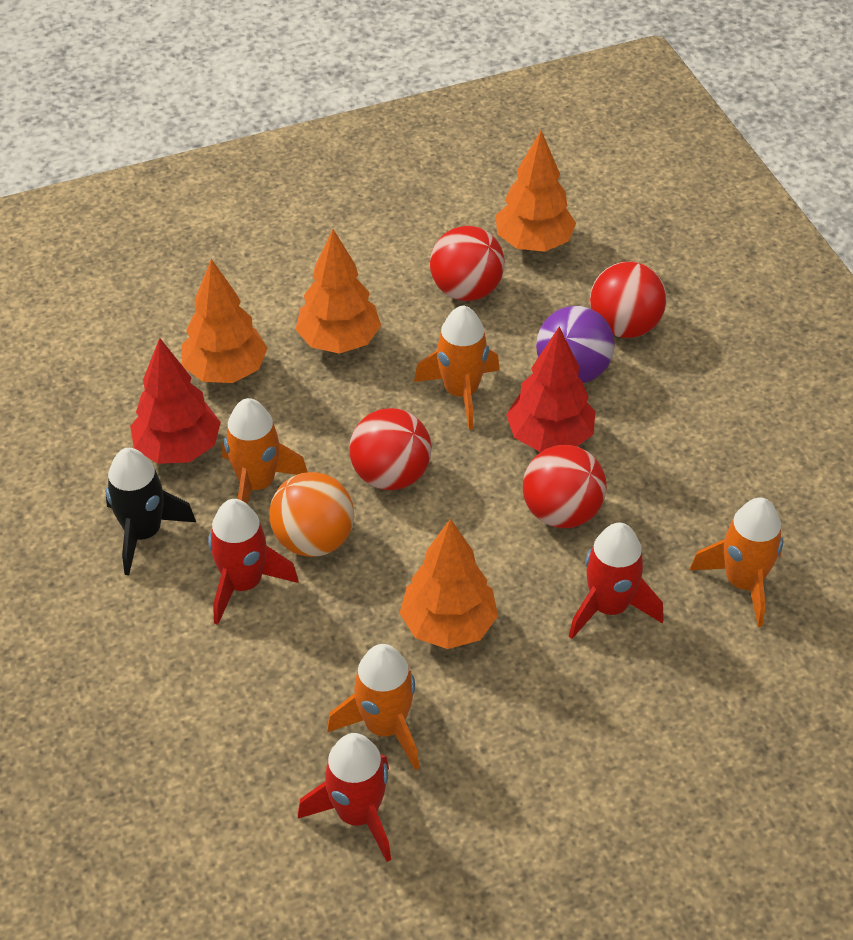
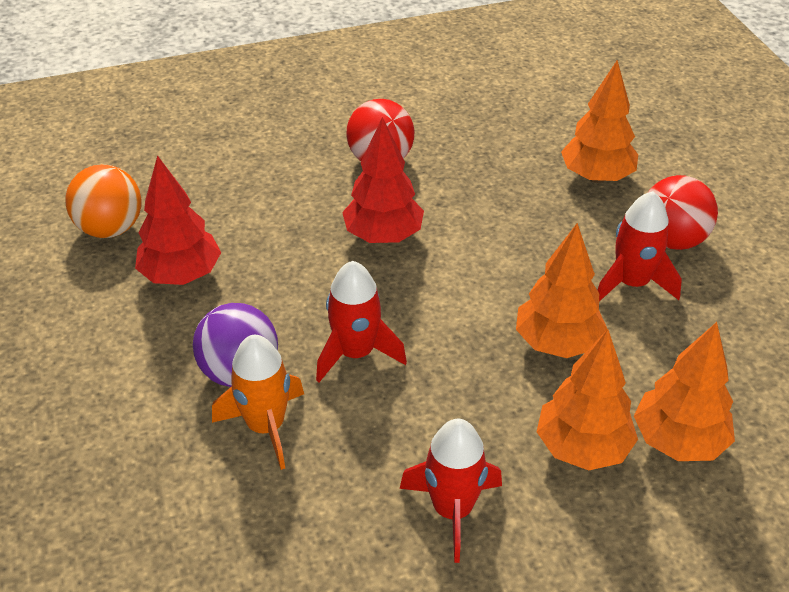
black rocket: 1 -> 0
orange rocket: 4 -> 1
red ball: 4 -> 2

